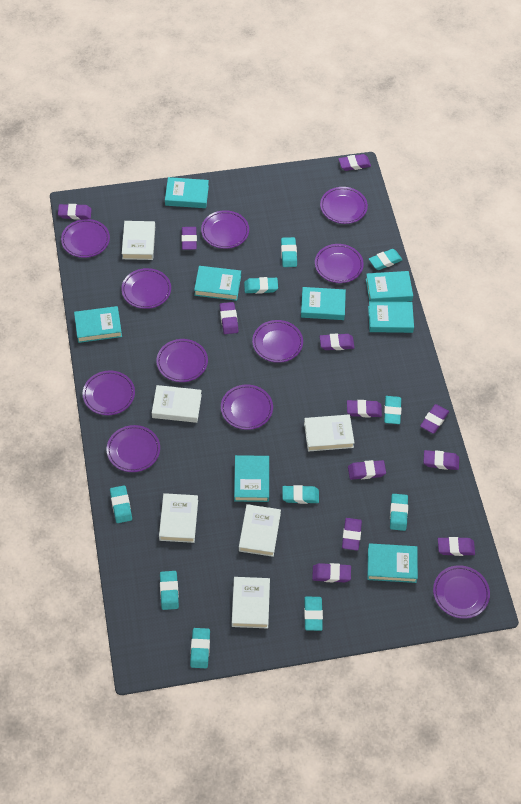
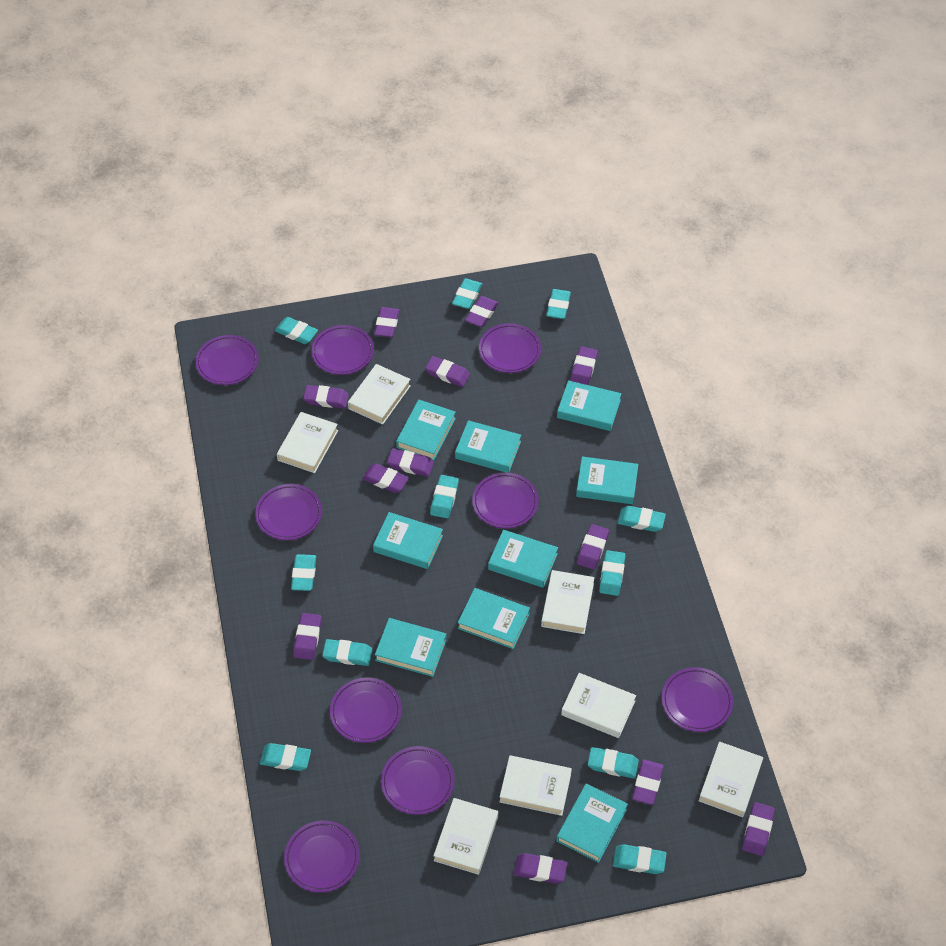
purple plate: 11 -> 9
turquoise book: 8 -> 9
turquoise eraser: 10 -> 11
white book: 6 -> 7

